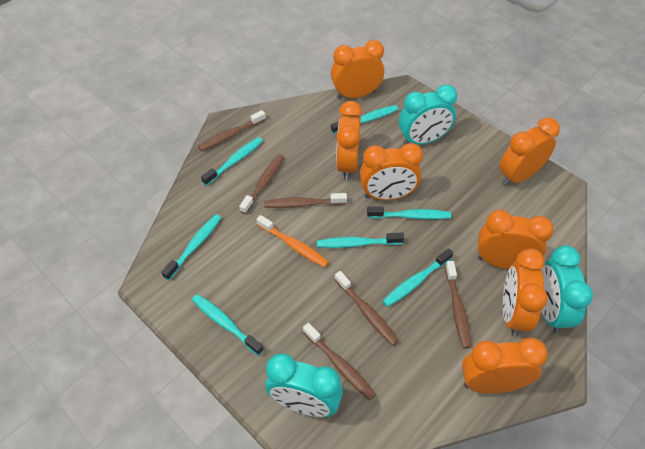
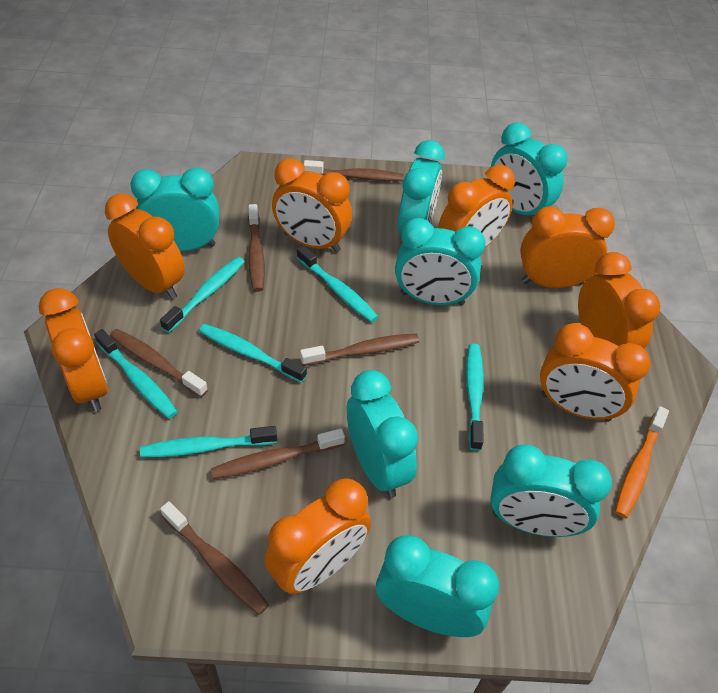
orange clock: 7 -> 8
turquoise clock: 3 -> 7
turquoise toothbrush: 7 -> 6

